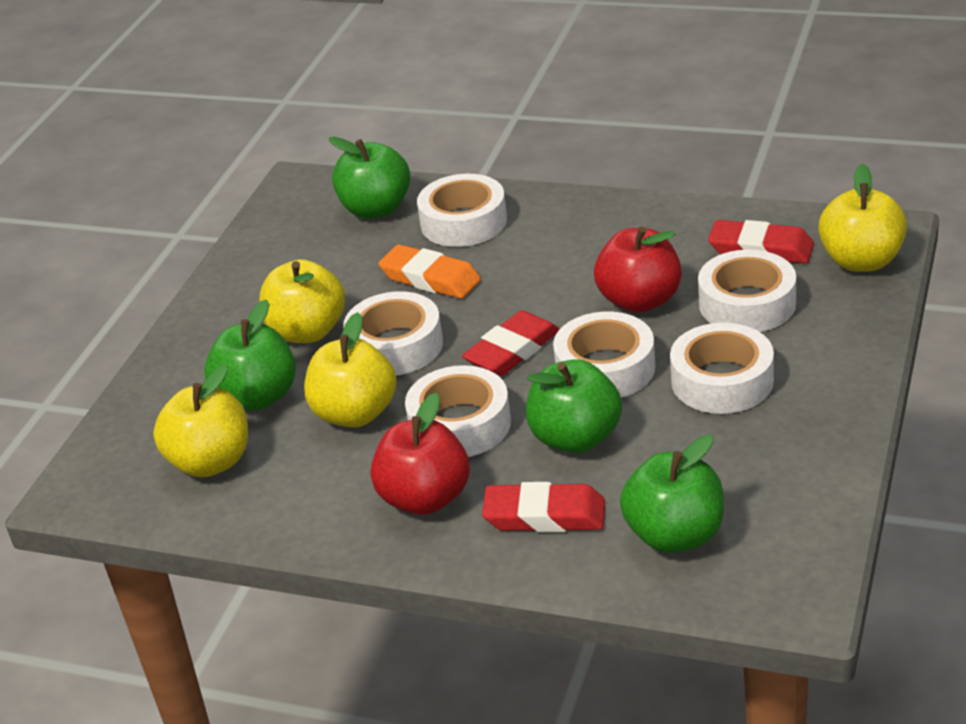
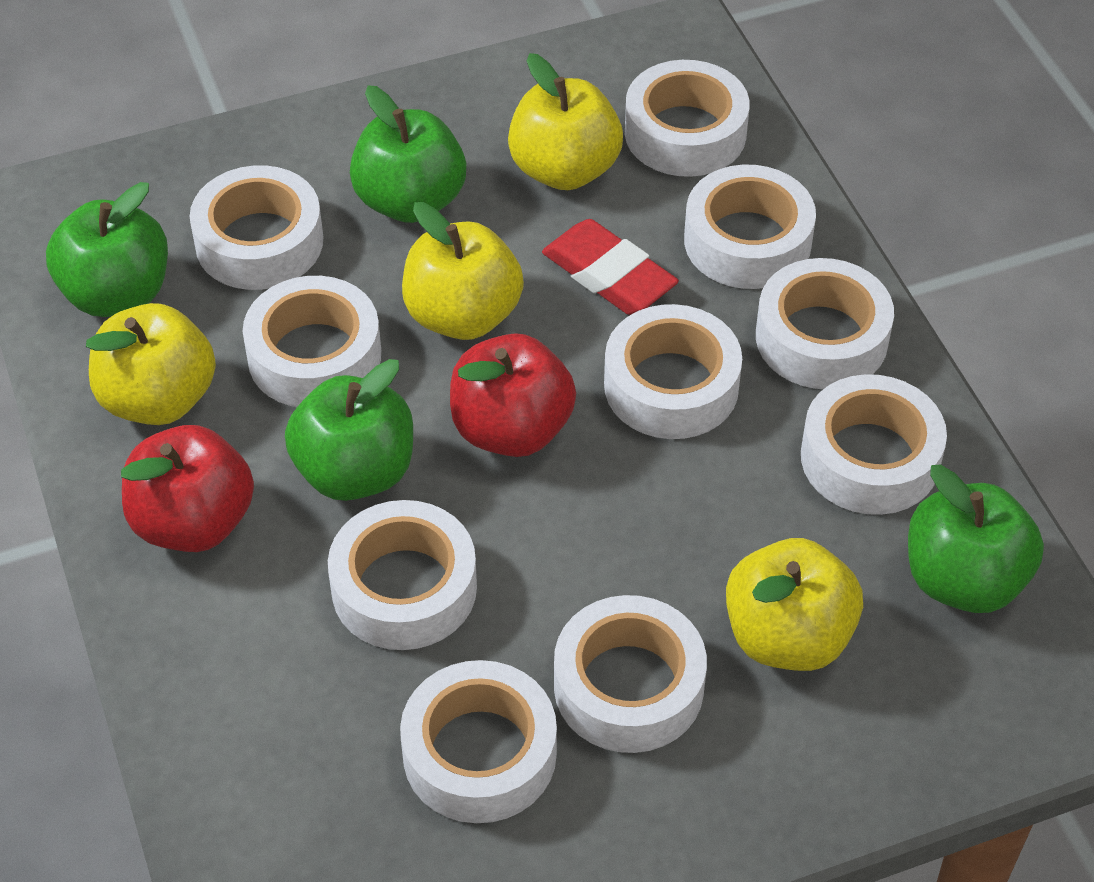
orange eraser: 1 -> 0
red eraser: 3 -> 1
white tape: 6 -> 10

